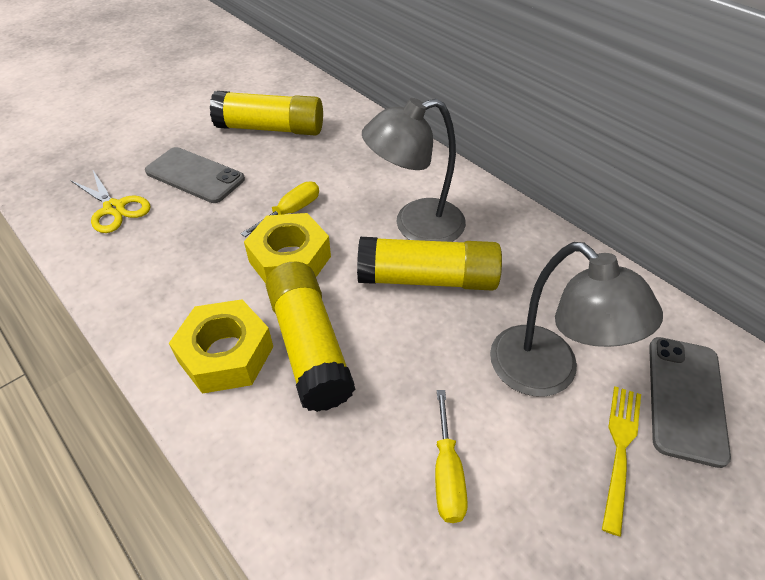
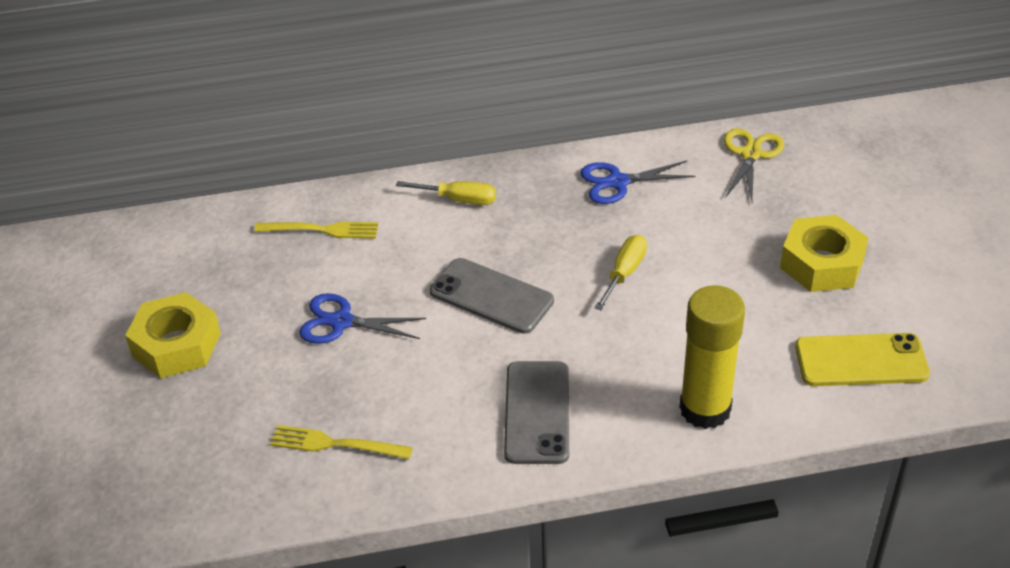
blue scissors: 0 -> 2
grey lamp: 2 -> 0
yellow fork: 1 -> 2
yellow glue stick: 3 -> 1
yellow phone: 0 -> 1

